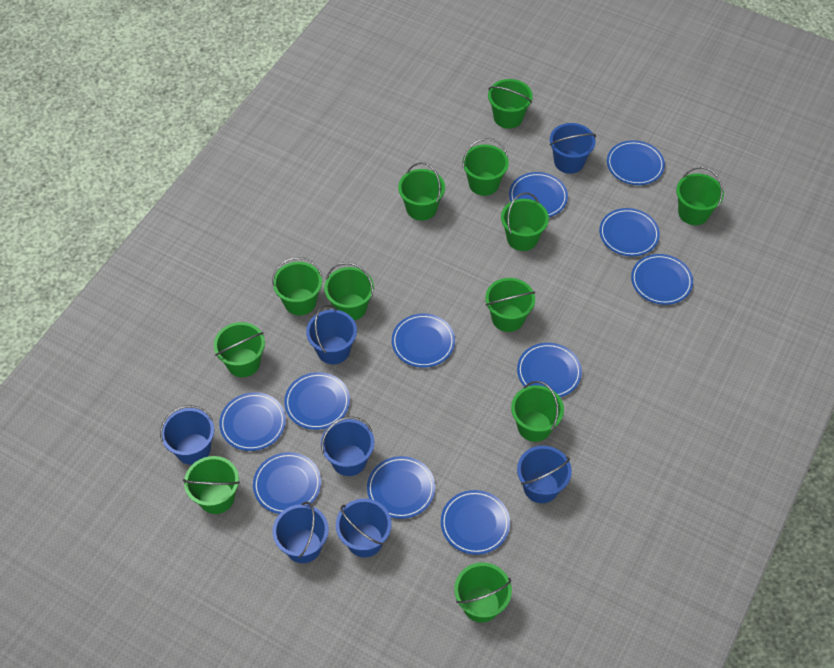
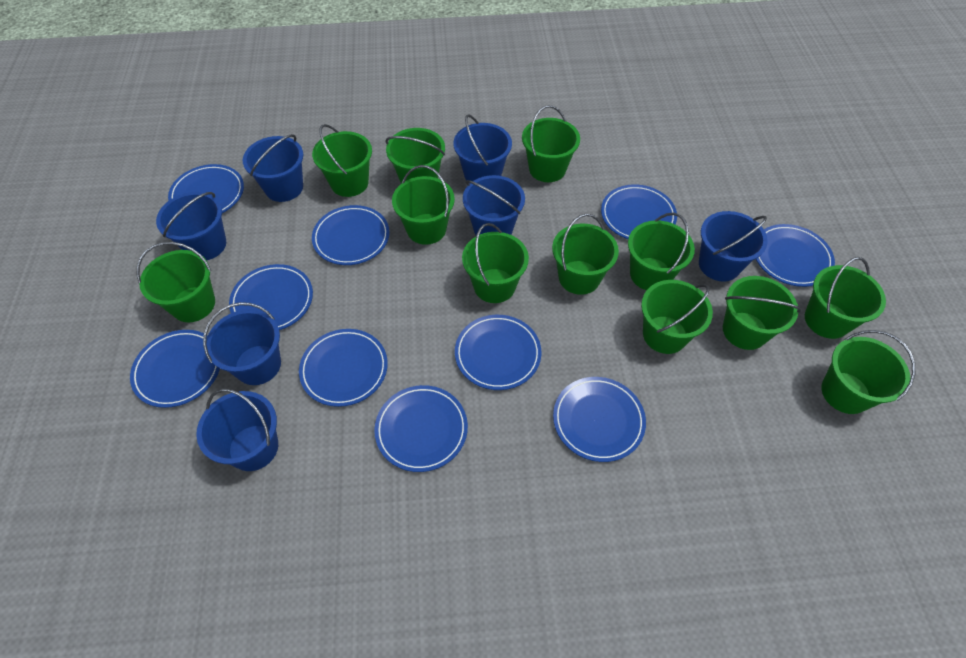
blue plate: 11 -> 10

